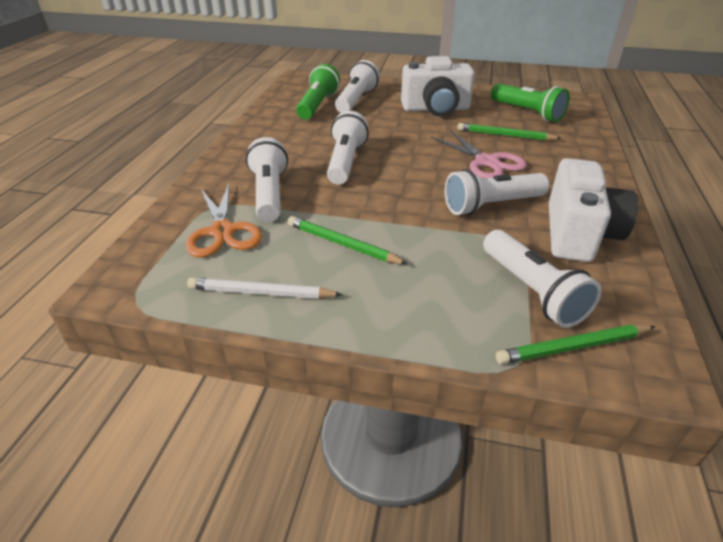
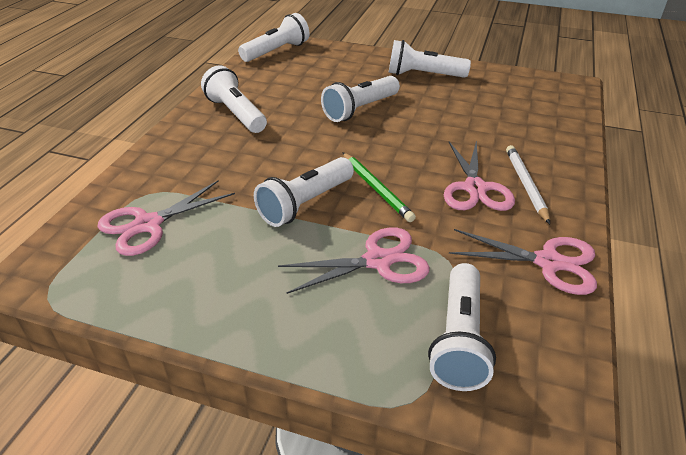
green flashlight: 2 -> 0
green pencil: 3 -> 1
orange scissors: 1 -> 0
pink scissors: 1 -> 4
white camera: 2 -> 0
white flashlight: 5 -> 6

